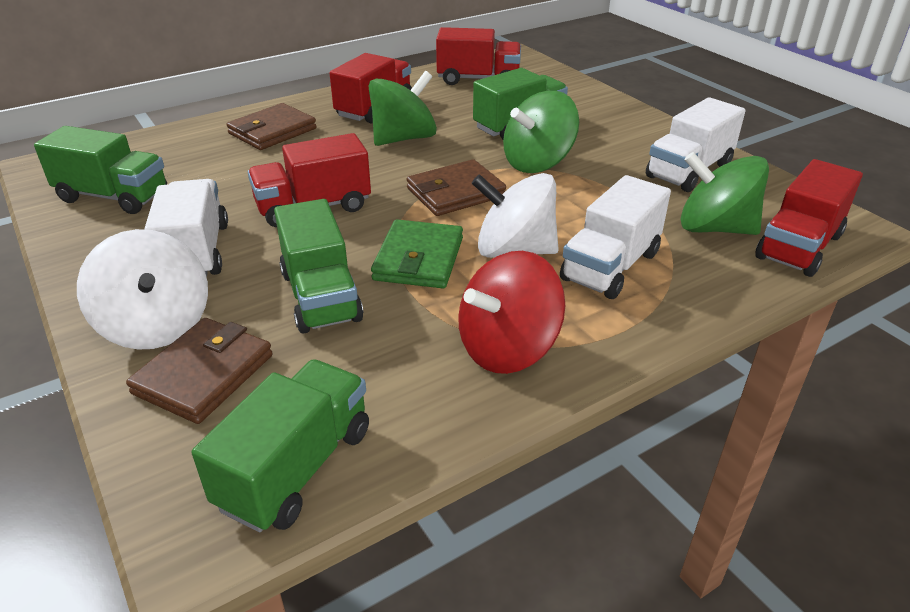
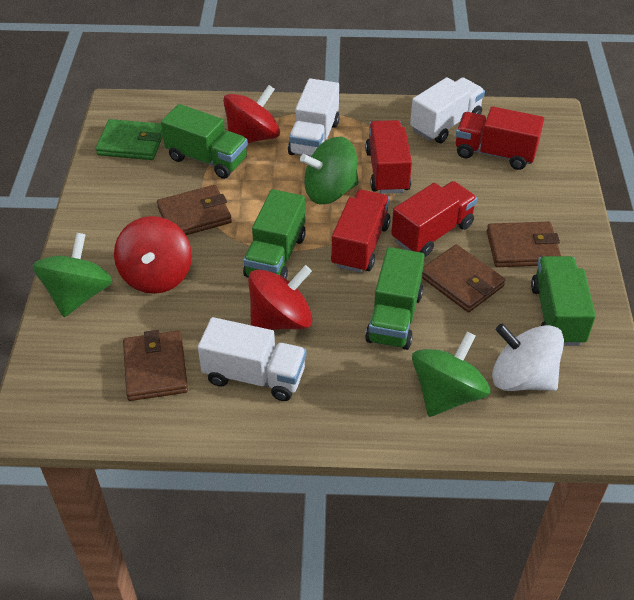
brown wallet: 3 -> 4
red spinning top: 1 -> 3
white spinning top: 2 -> 1

